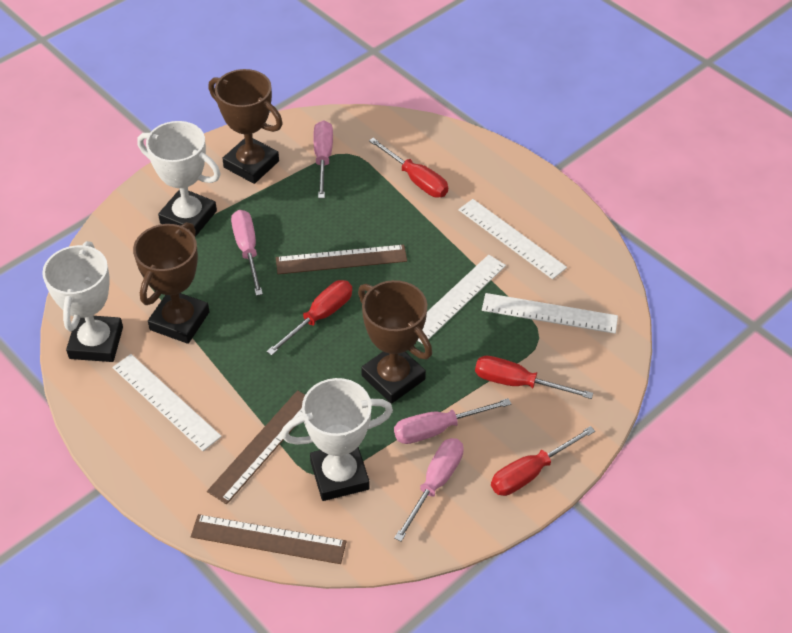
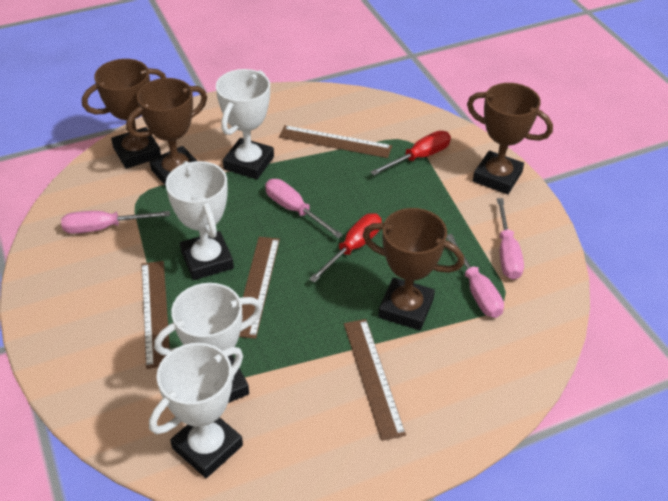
brown ruler: 3 -> 4
brown trophy: 3 -> 4
red screwdriver: 4 -> 2
white ruler: 4 -> 0
white trophy: 3 -> 4

